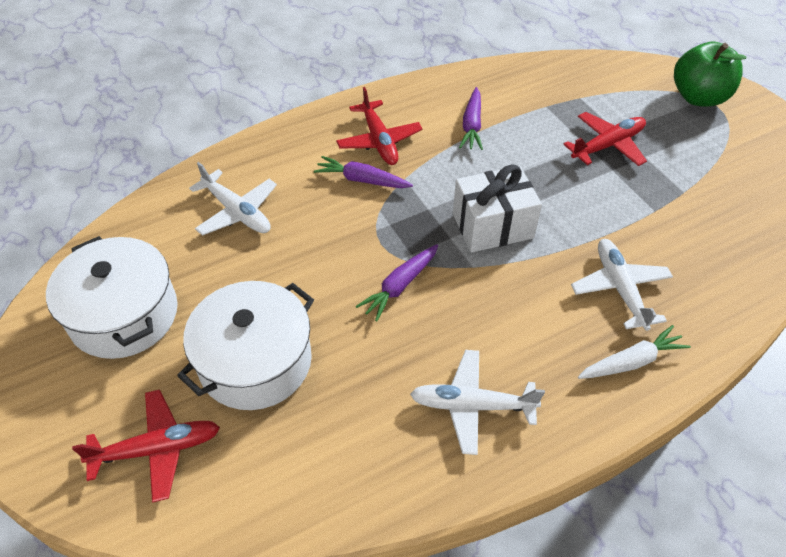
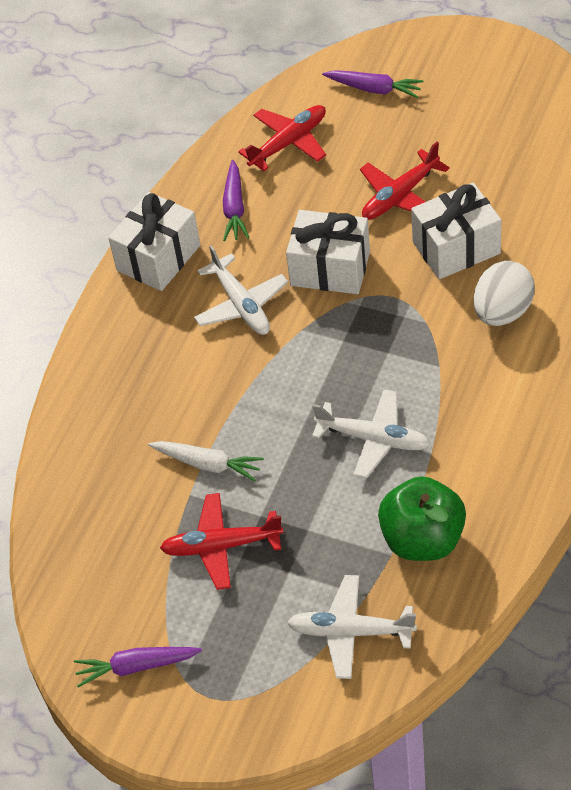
white egg: 0 -> 1
white gift: 1 -> 3
white pot: 2 -> 0

